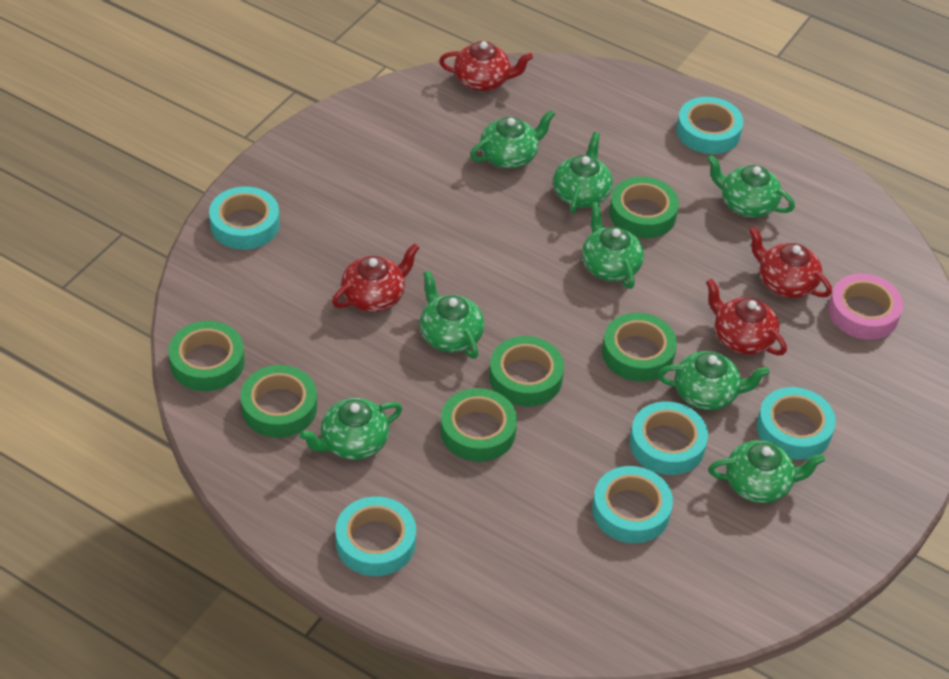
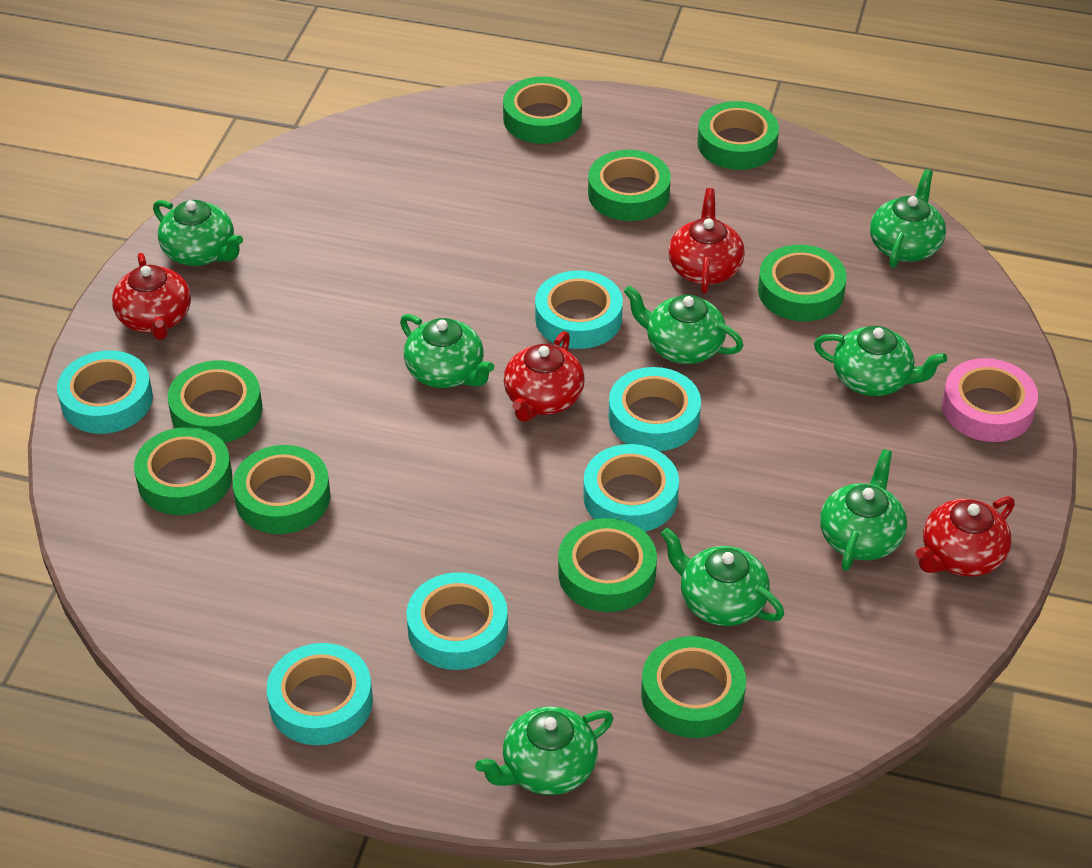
green tape: 6 -> 9

